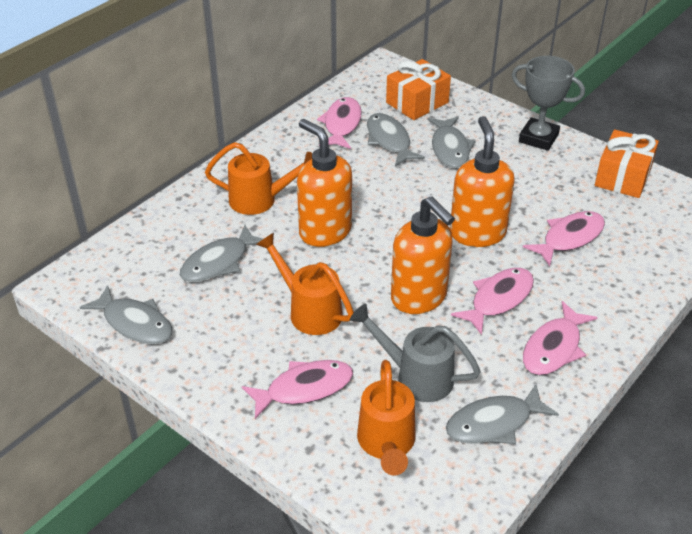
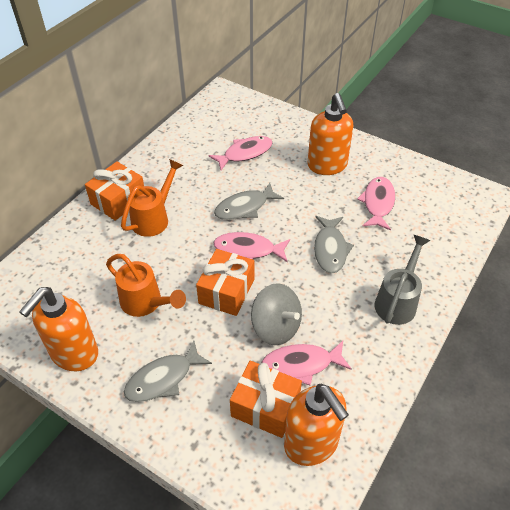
grey fish: 5 -> 3
grey spinning top: 0 -> 1
grey trophy: 1 -> 0
orange gift: 2 -> 3
orange watering can: 3 -> 2
pink fish: 5 -> 4

